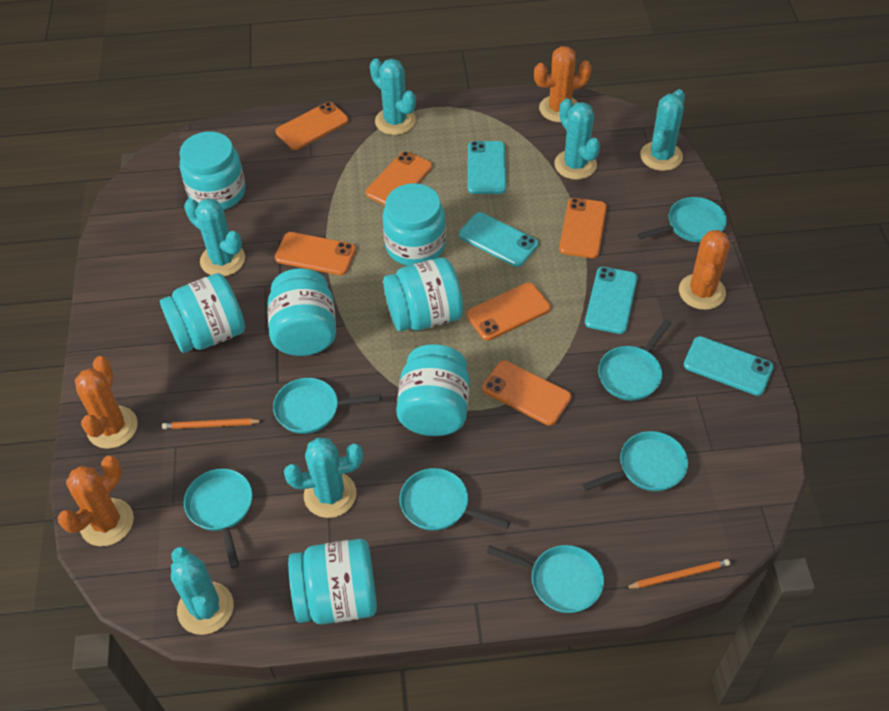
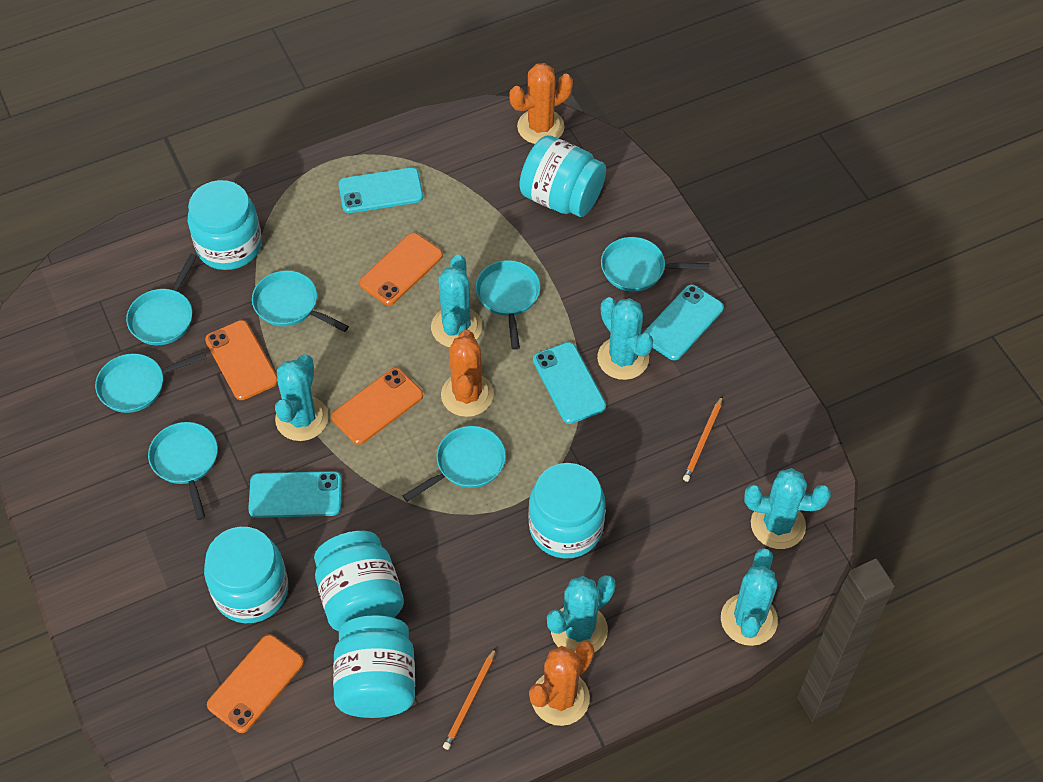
orange cactus: 4 -> 3
orange phone: 6 -> 4
turquoise jar: 7 -> 6

